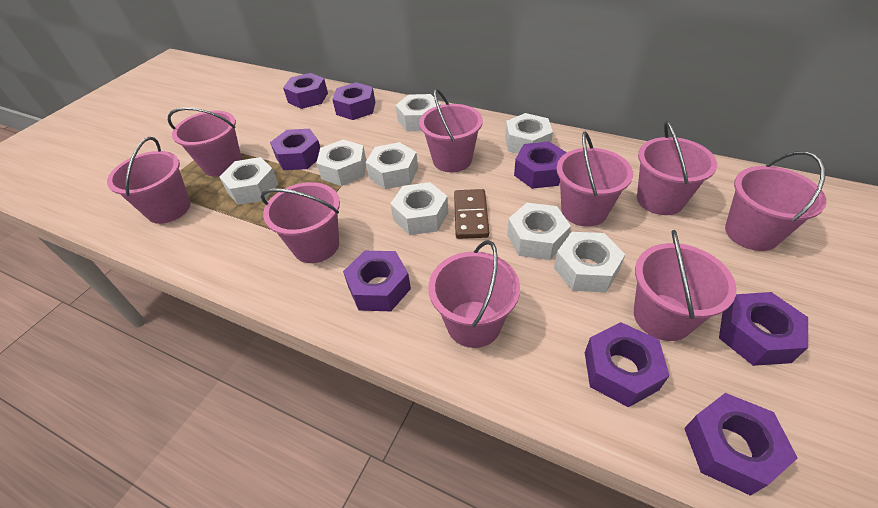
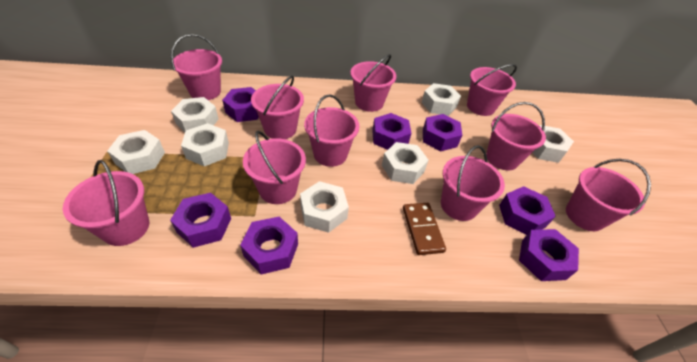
pink bucket: 9 -> 10
purple nut: 8 -> 7
white nut: 8 -> 7

